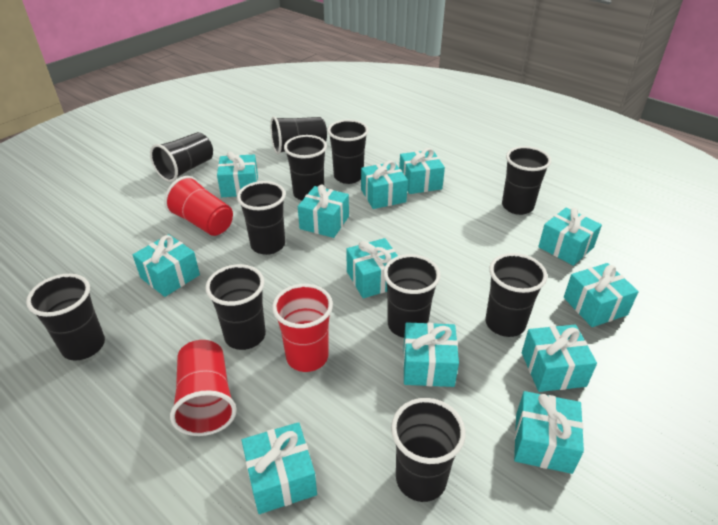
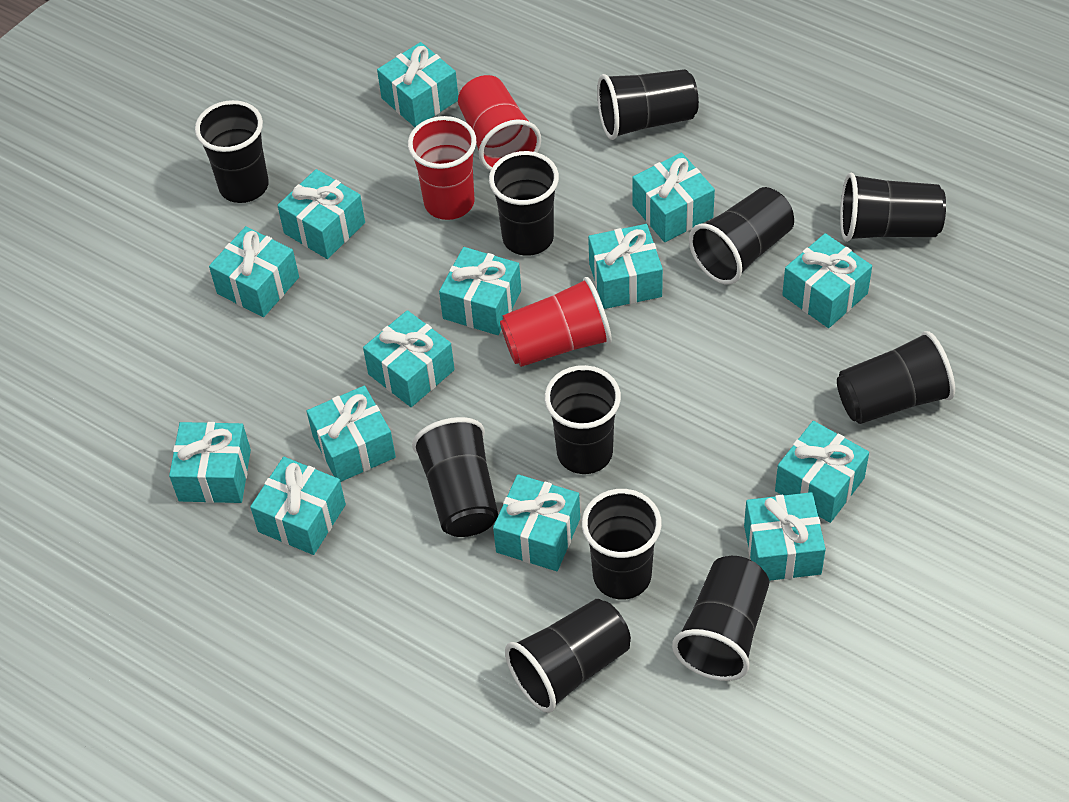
turquoise gift: 12 -> 14

